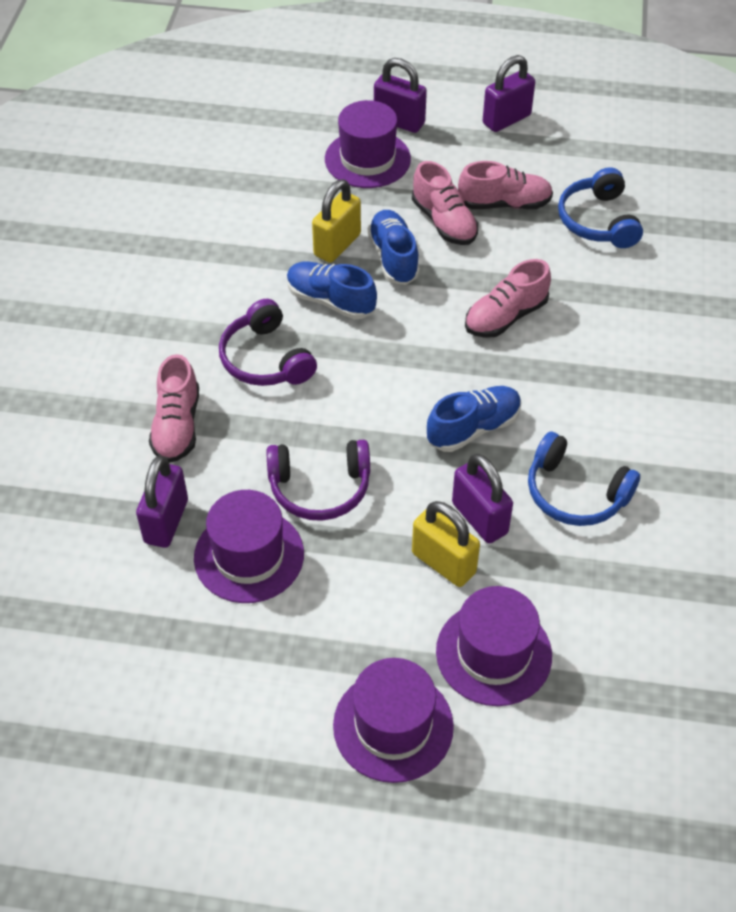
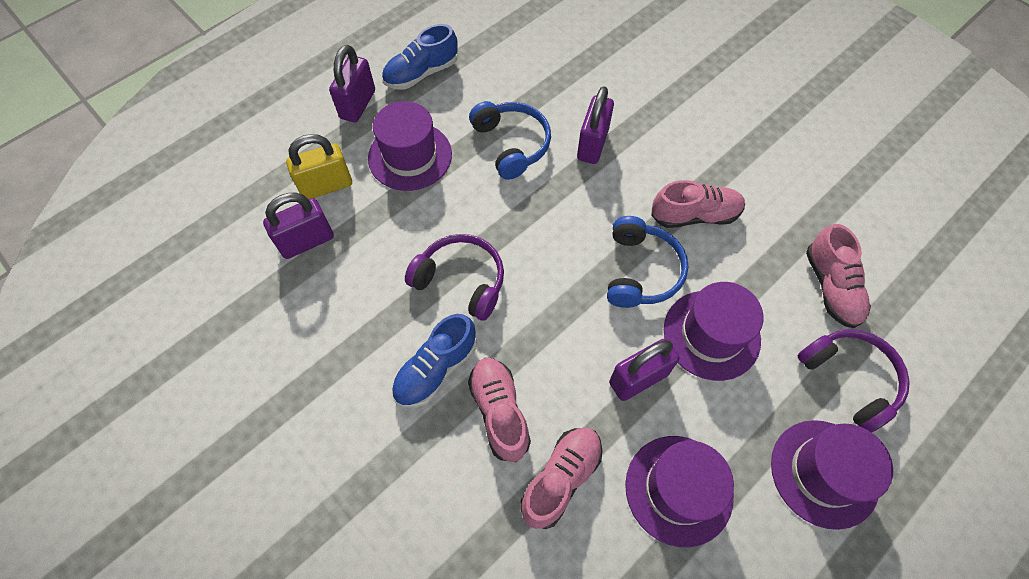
blue shoe: 3 -> 2
yellow padlock: 2 -> 1

